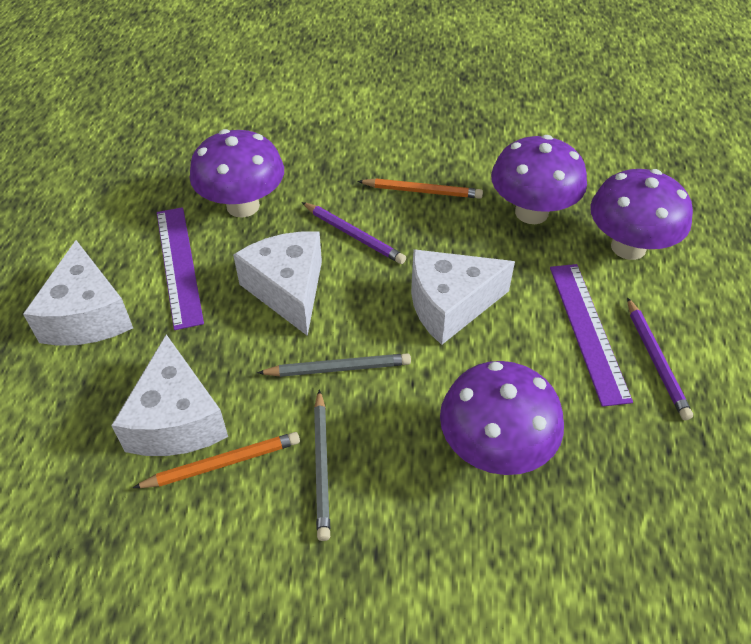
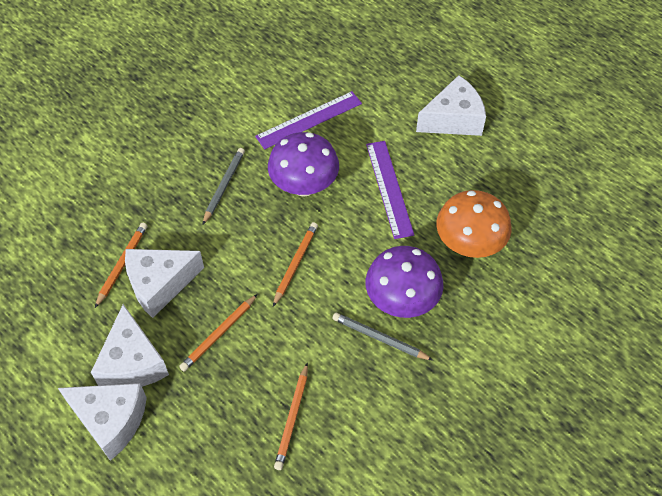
orange mushroom: 0 -> 1
orange pencil: 2 -> 4
purple mushroom: 4 -> 2
purple pencil: 2 -> 0

